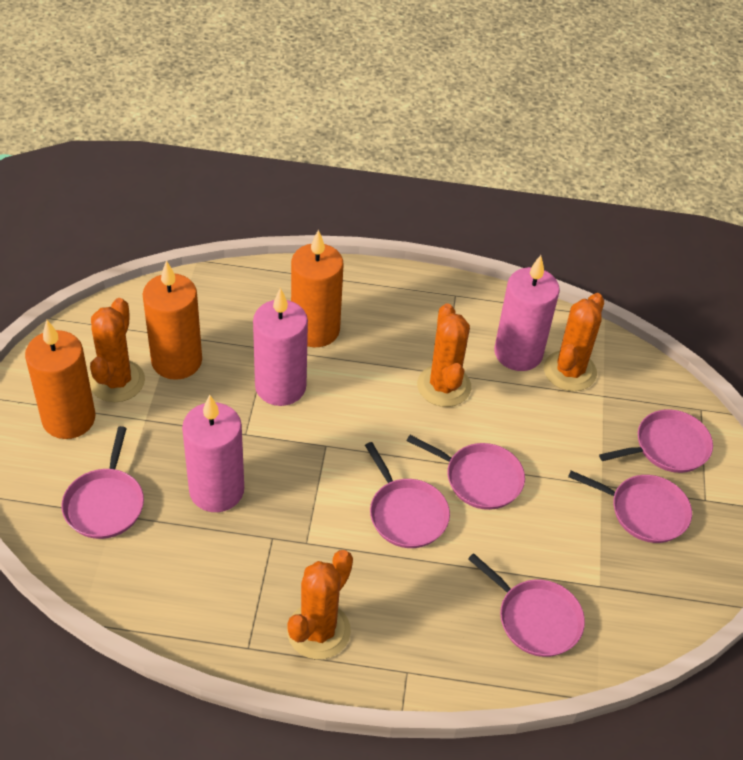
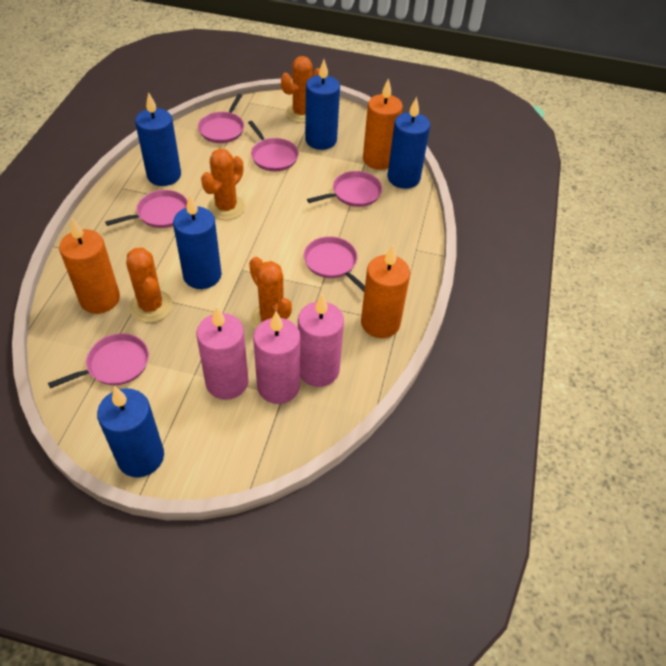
blue candle: 0 -> 5

